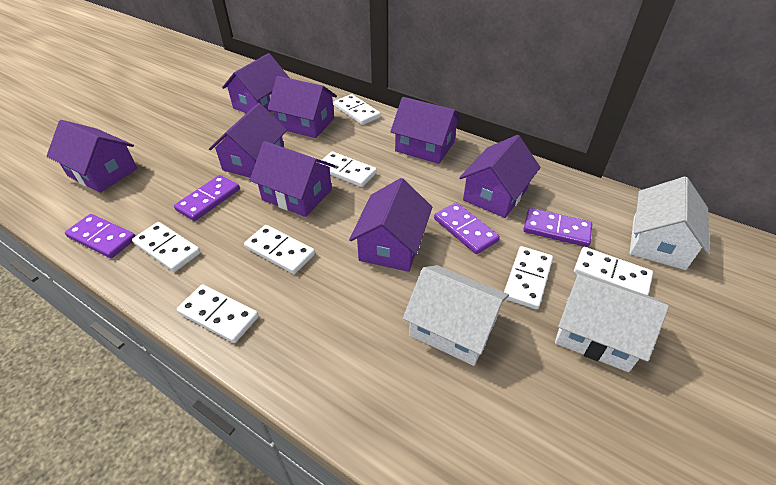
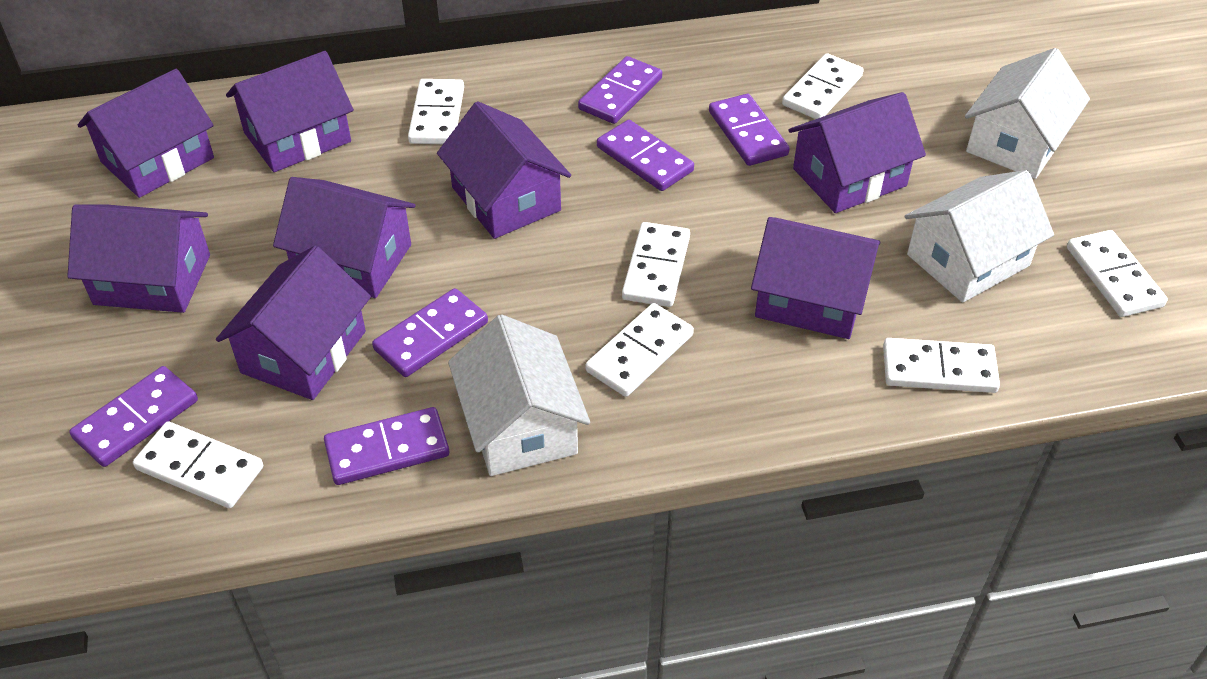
purple domino: 4 -> 6

